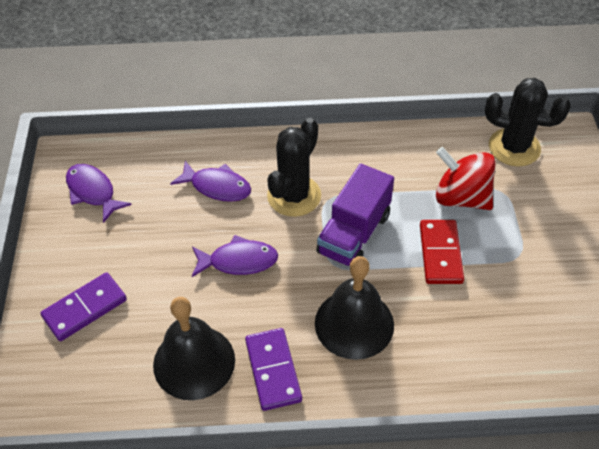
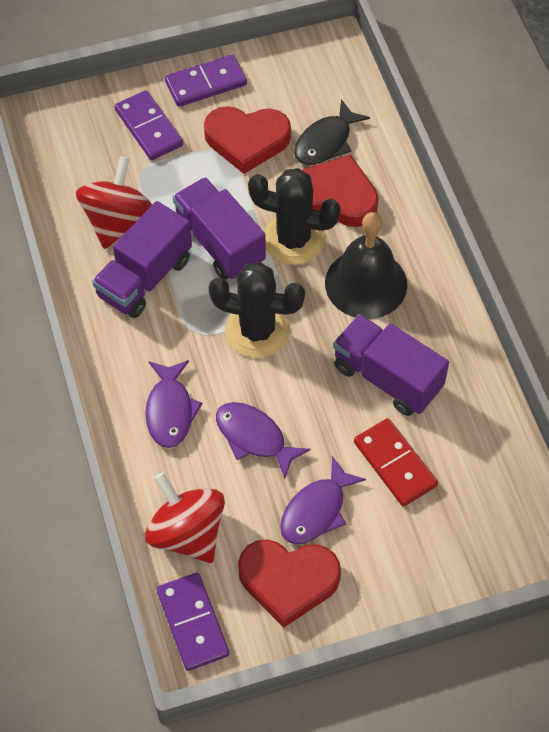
black bell: 2 -> 1
black fish: 0 -> 1
purple domino: 2 -> 3
purple truck: 1 -> 3
red heart: 0 -> 3
red spinning top: 1 -> 2

